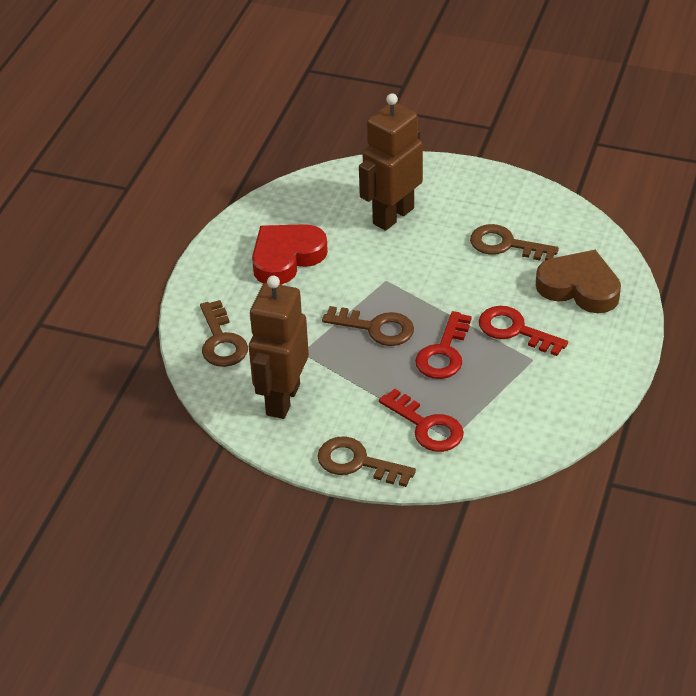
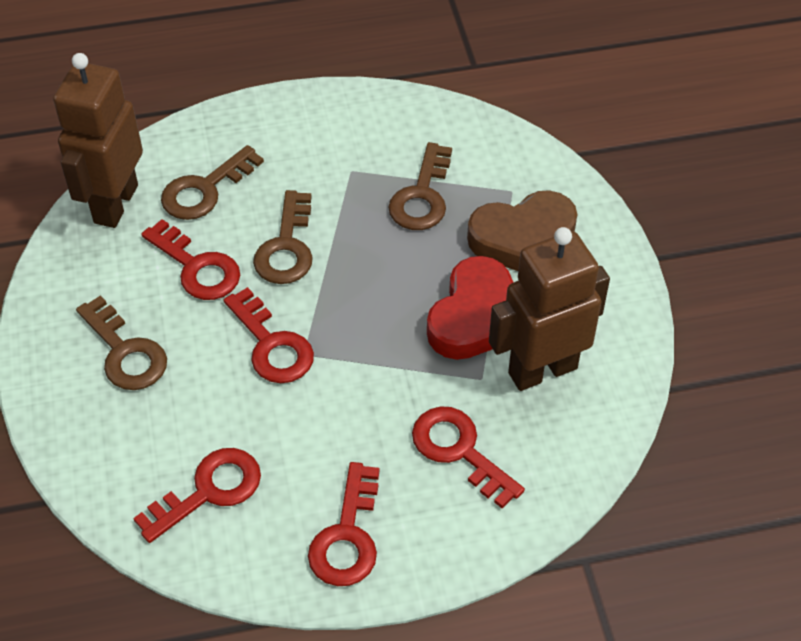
red key: 3 -> 5

